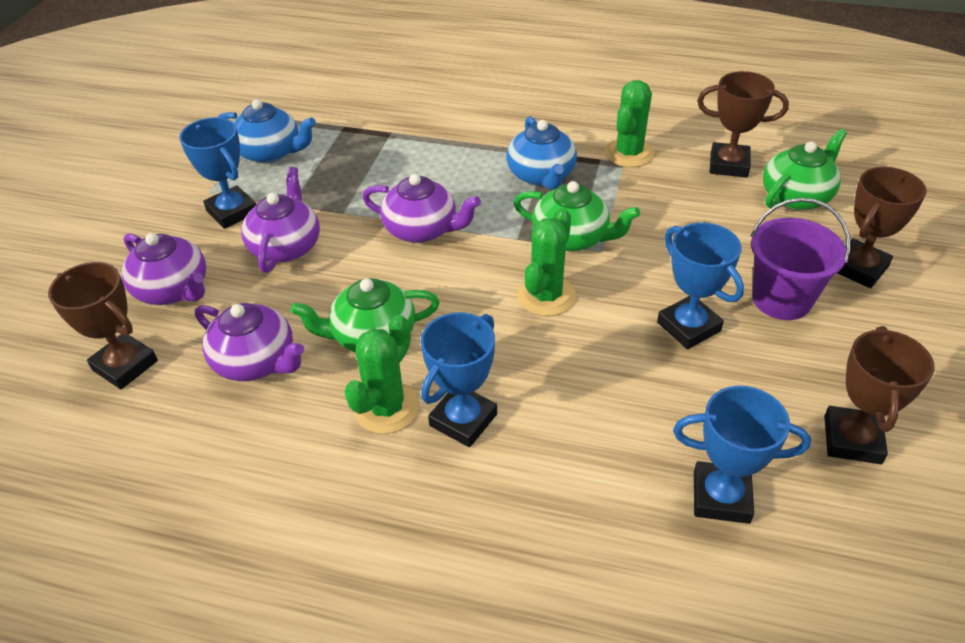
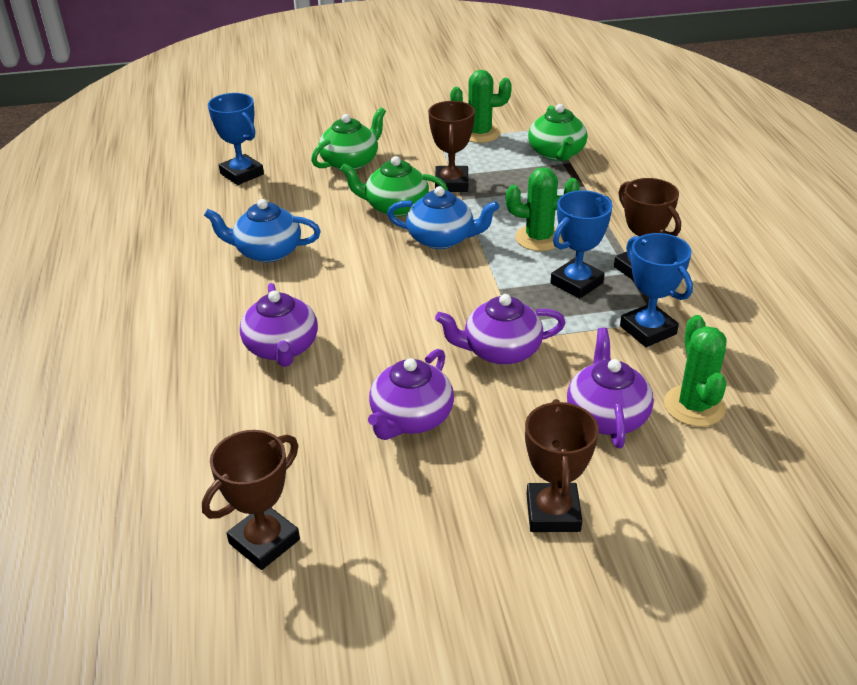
blue trophy: 4 -> 3
purple bucket: 1 -> 0

